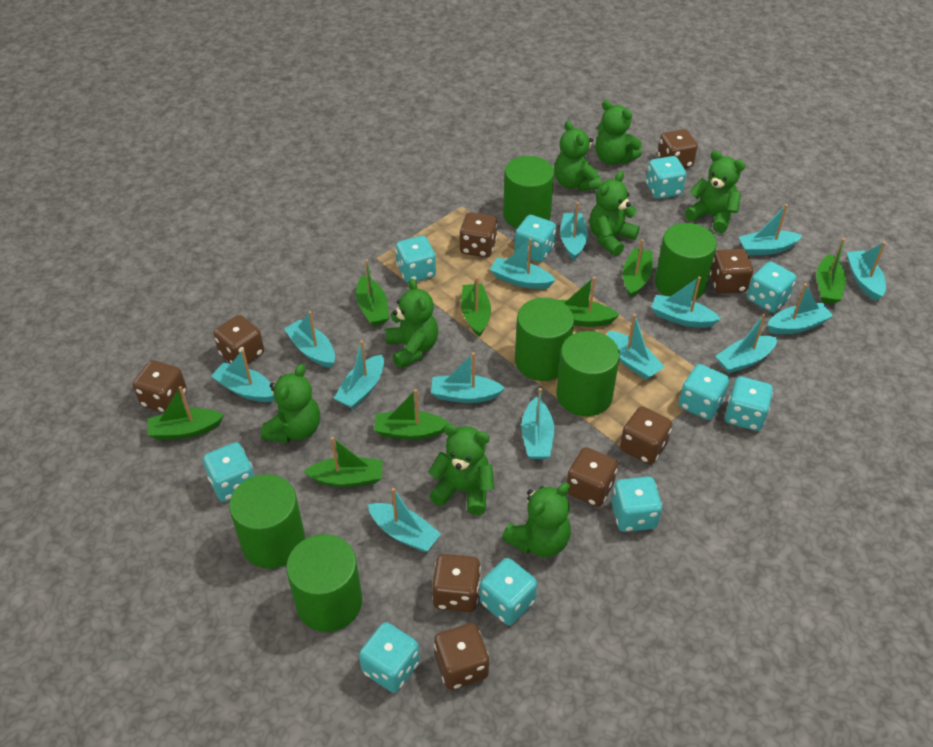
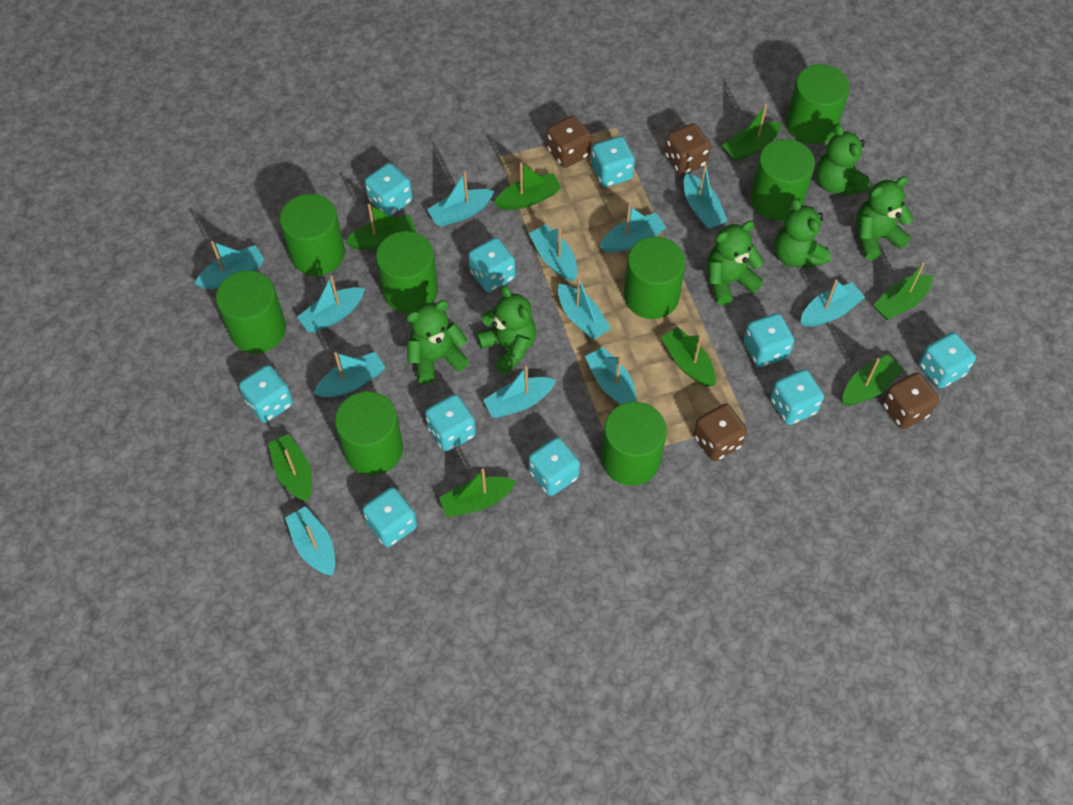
brown dice: 9 -> 4
green cylinder: 6 -> 8
green teddy bear: 8 -> 6
turquoise boat: 14 -> 12

